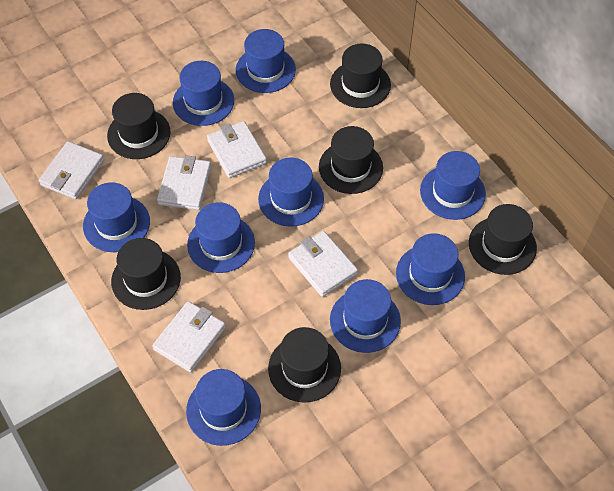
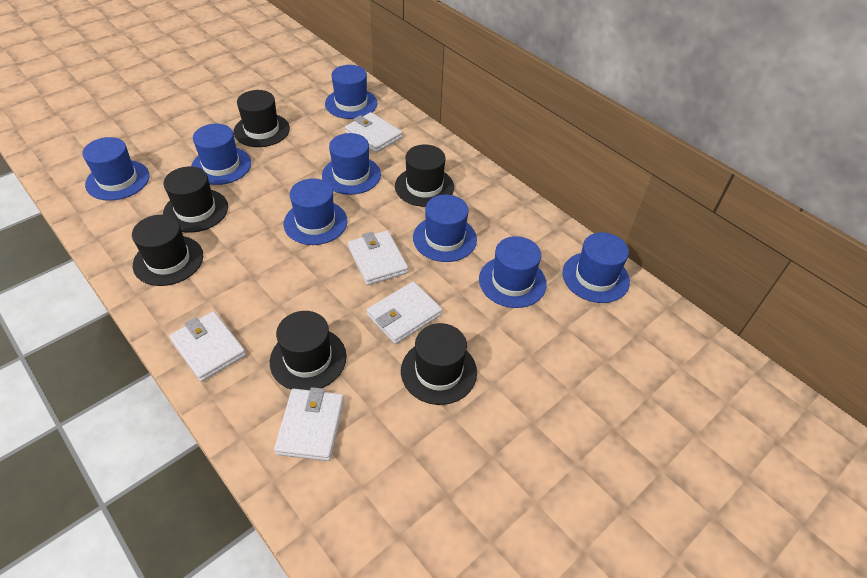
blue hat: 9 -> 8

